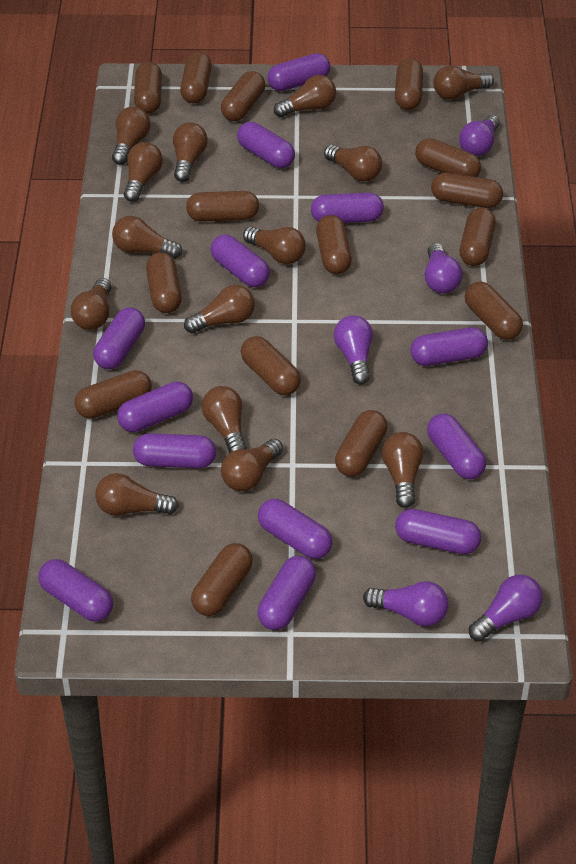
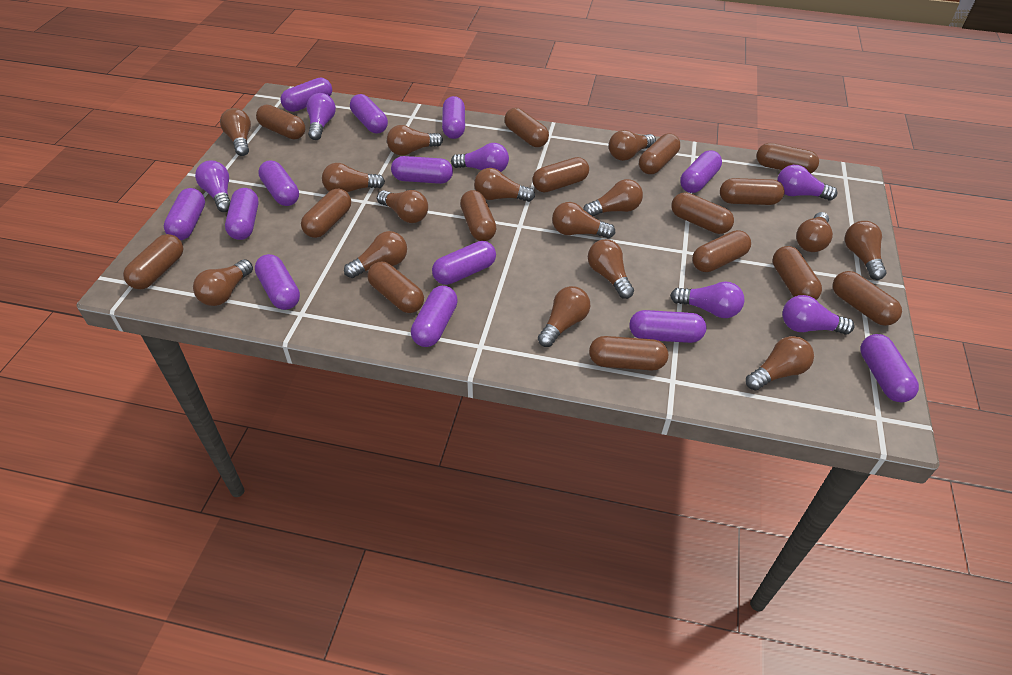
brown light bulb: 14 -> 15
purple light bulb: 5 -> 6

